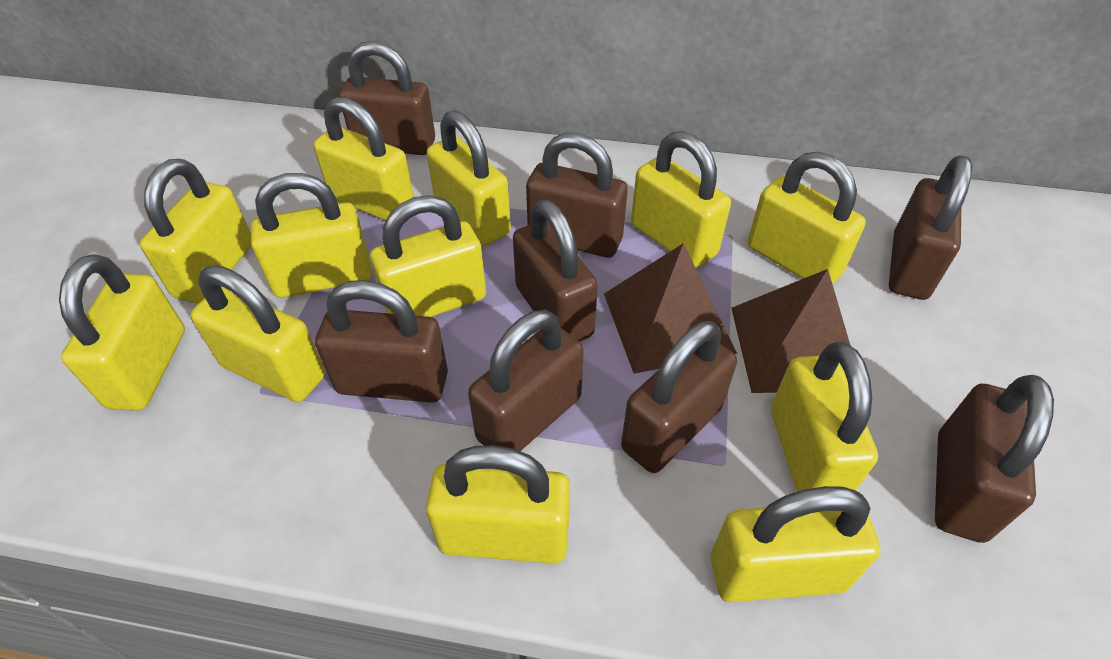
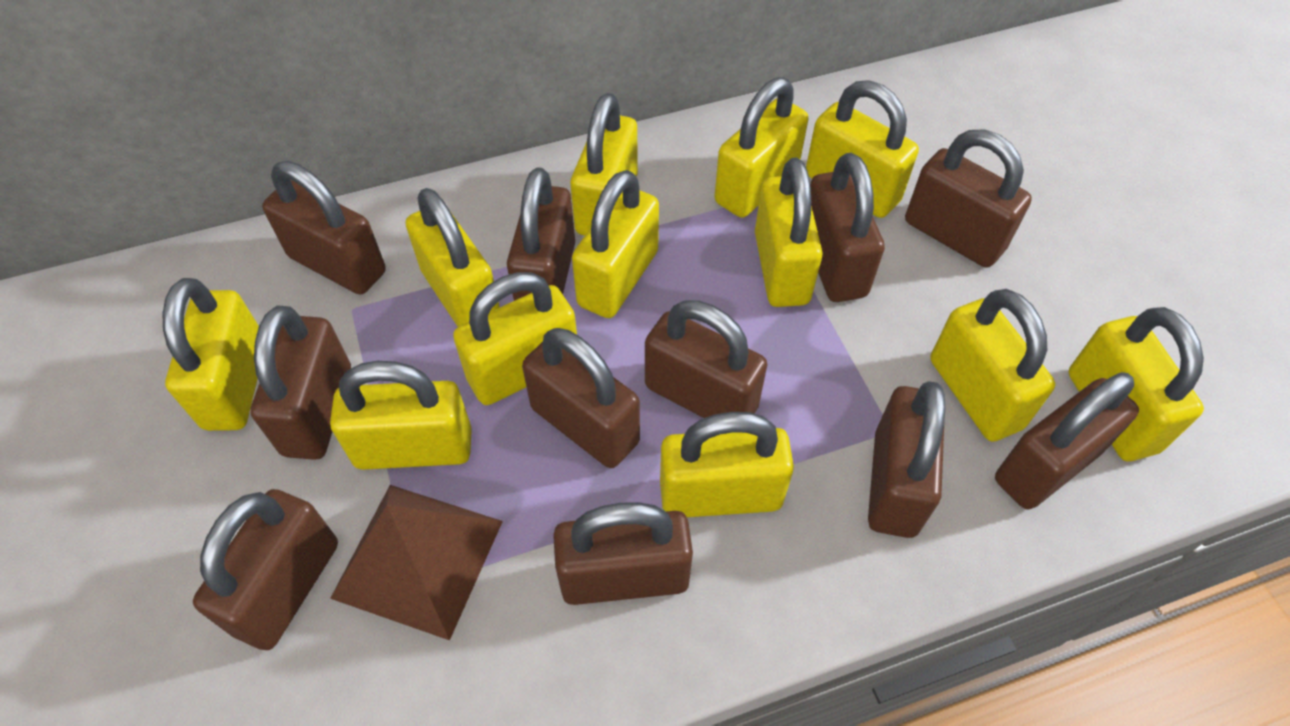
brown padlock: 8 -> 11
brown pyramid: 2 -> 1

